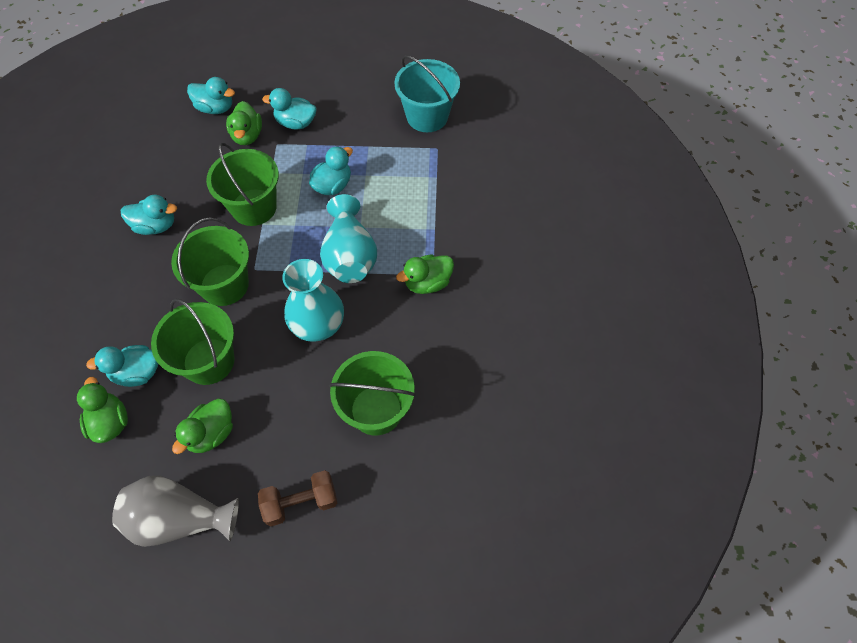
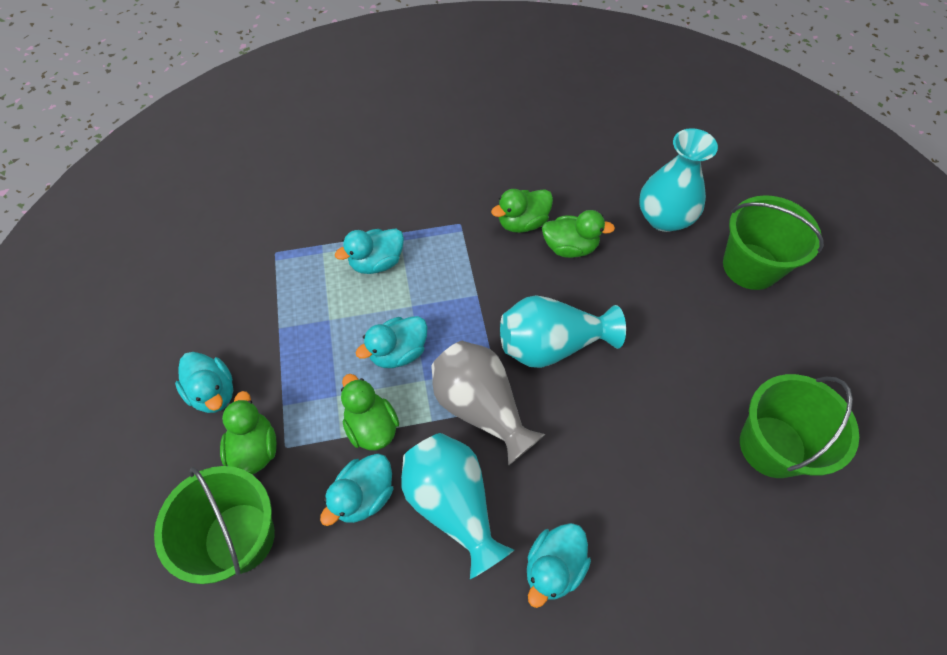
brown dumbbell: 1 -> 0
green bucket: 4 -> 3
turquoise bucket: 1 -> 0
turquoise vase: 2 -> 3

